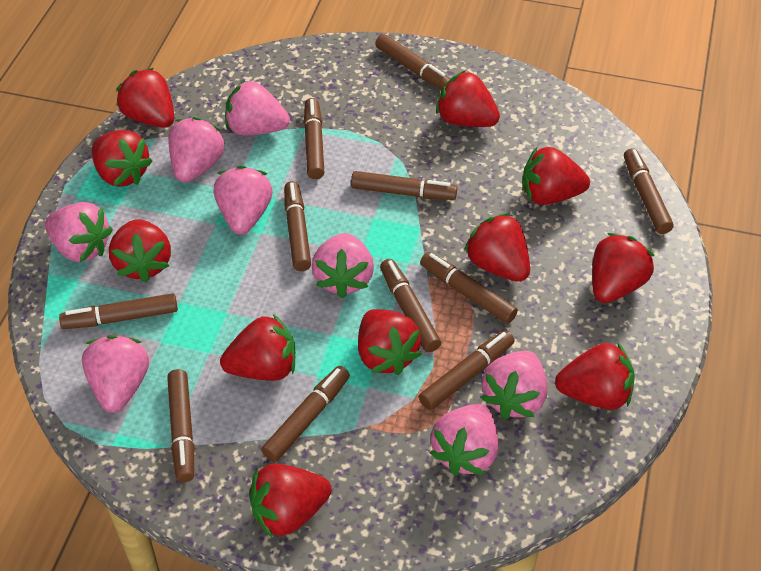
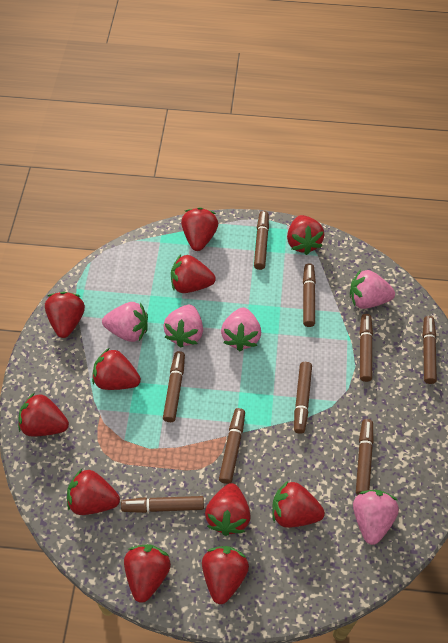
brown marker: 11 -> 9
pink strawberry: 8 -> 5

